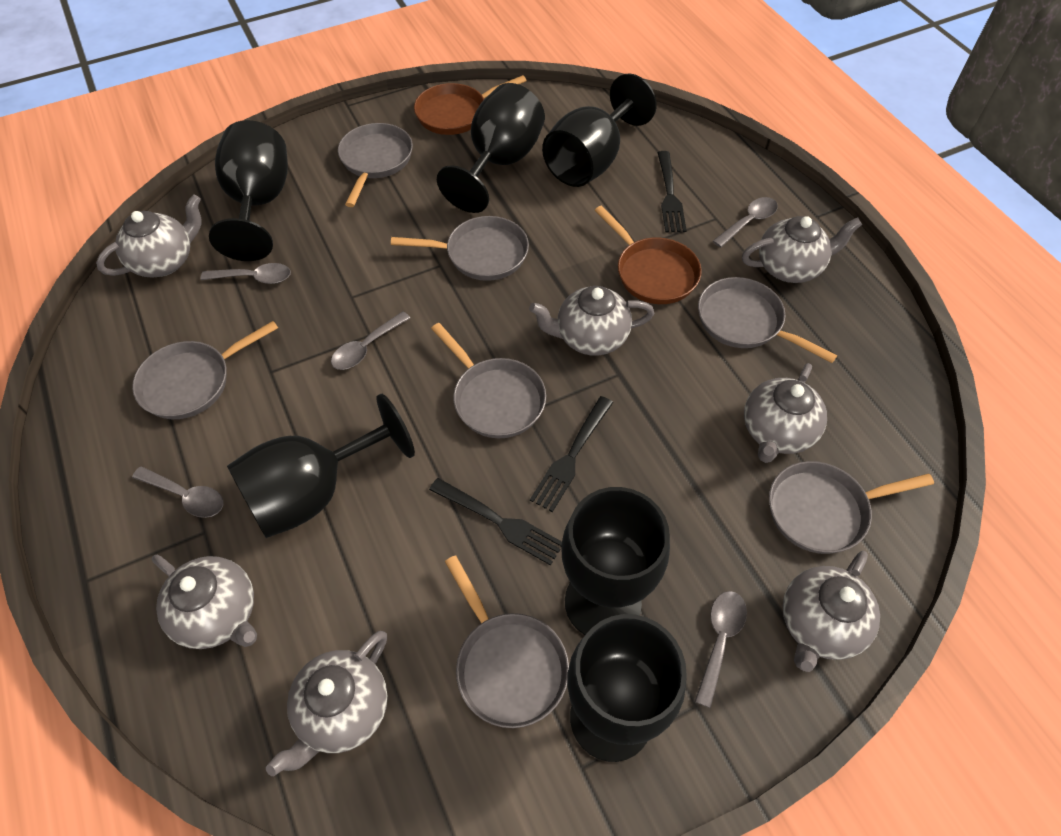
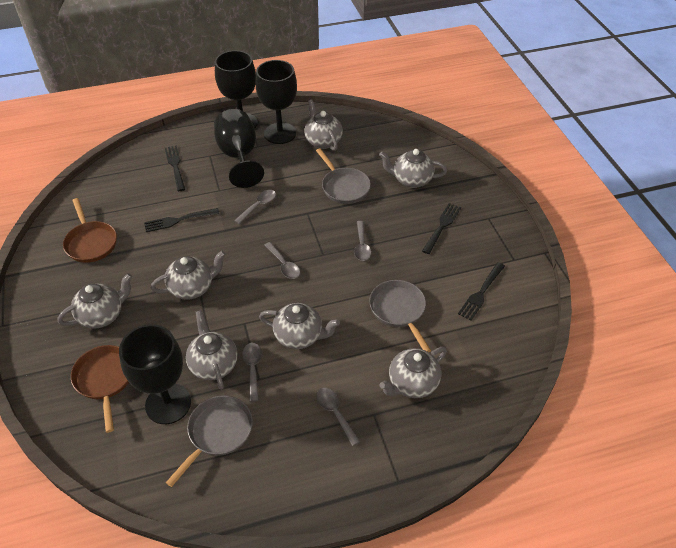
black fork: 3 -> 4
black goblet: 6 -> 4
grey pan: 7 -> 3

